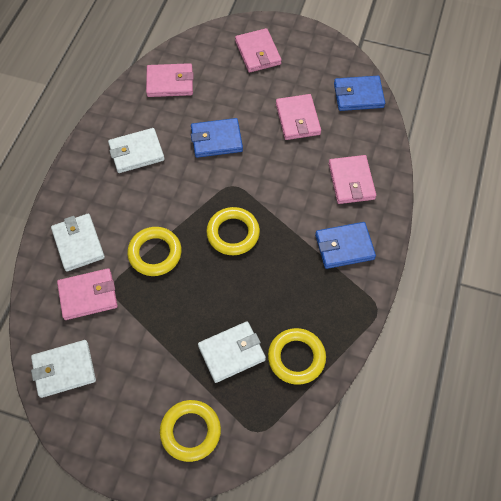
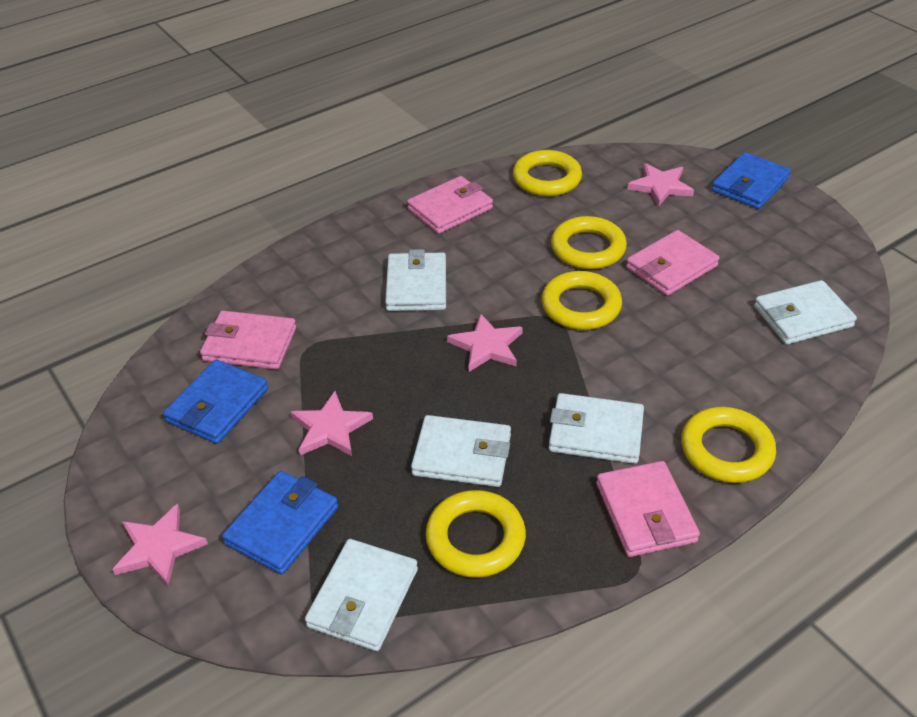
pink star: 0 -> 4
pink wallet: 5 -> 4
white wallet: 4 -> 5
yellow ring: 4 -> 5

